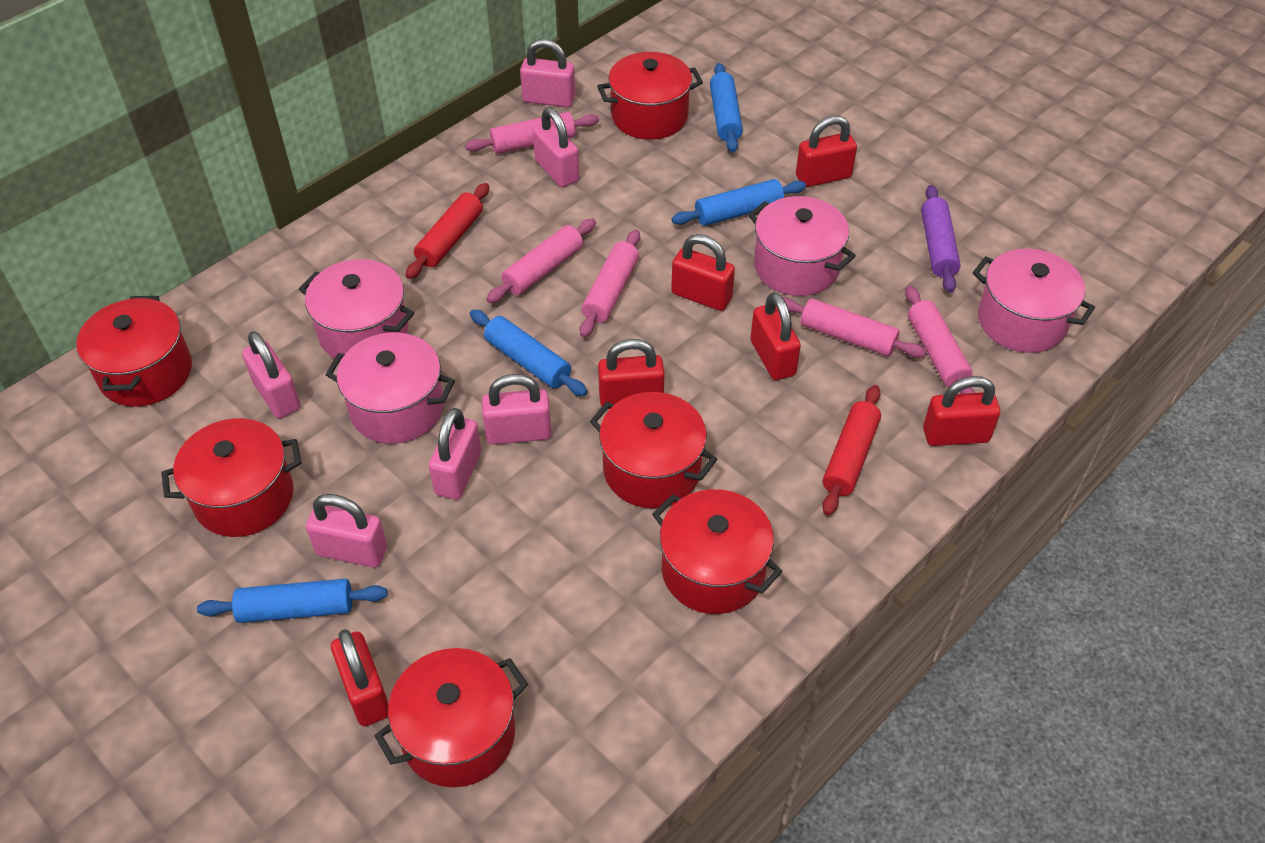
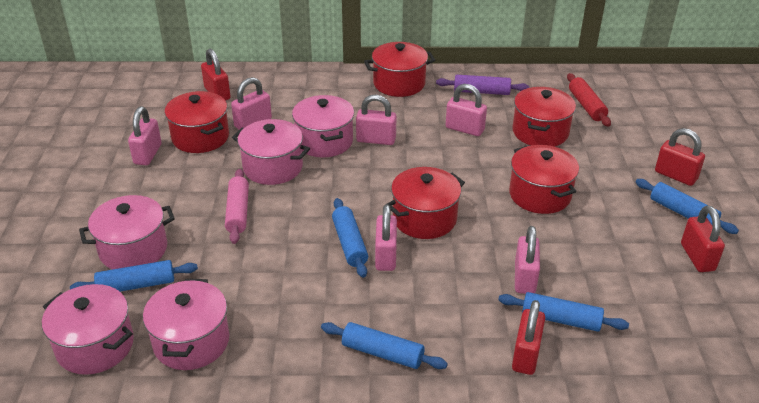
blue rolling pin: 4 -> 5
pink pot: 4 -> 5
pink rolling pin: 5 -> 1
red padlock: 6 -> 4
red pot: 6 -> 5
red rolling pin: 2 -> 1

